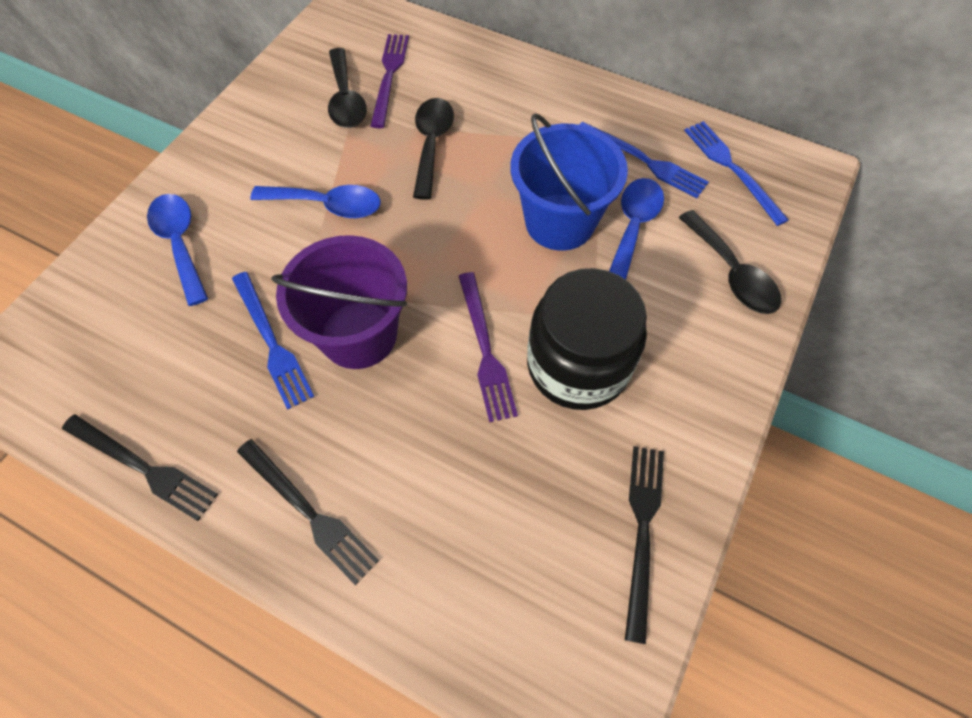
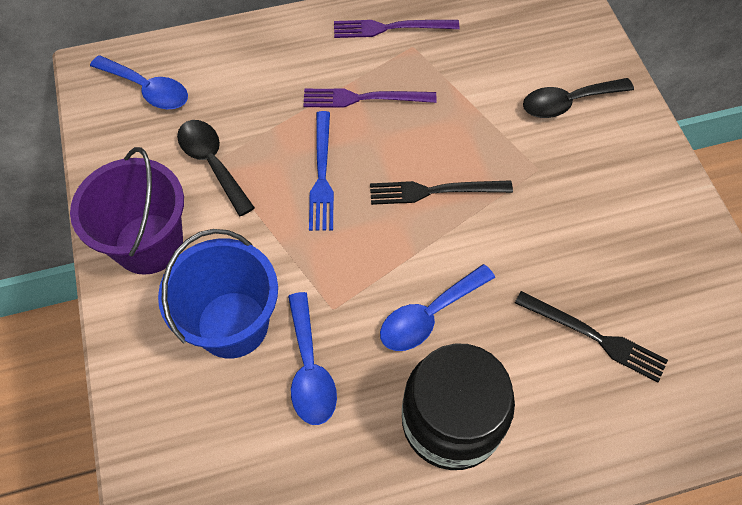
black fork: 3 -> 2
black spoon: 3 -> 2
blue fork: 3 -> 1

